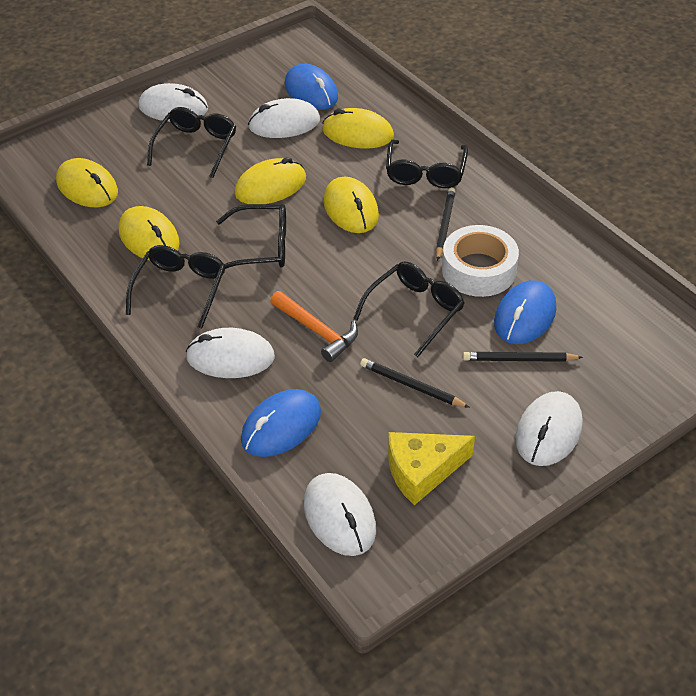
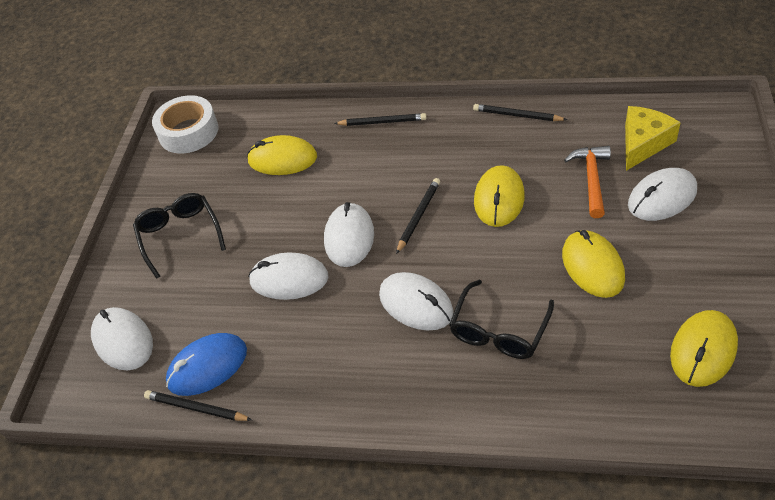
black glasses: 5 -> 2
black pencil: 3 -> 4
blue mouse: 3 -> 1
yellow mouse: 5 -> 4

